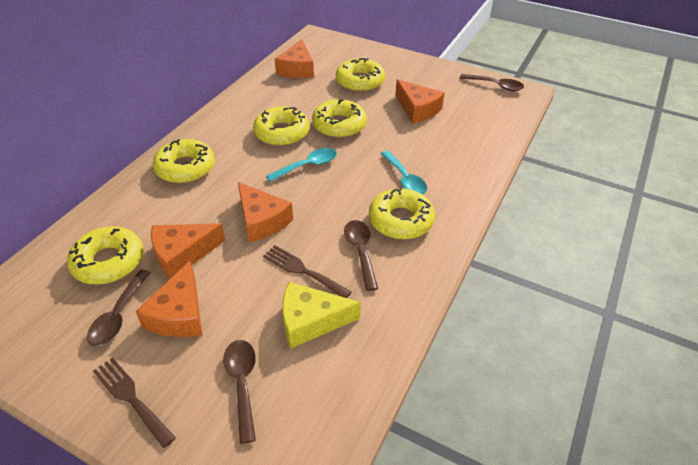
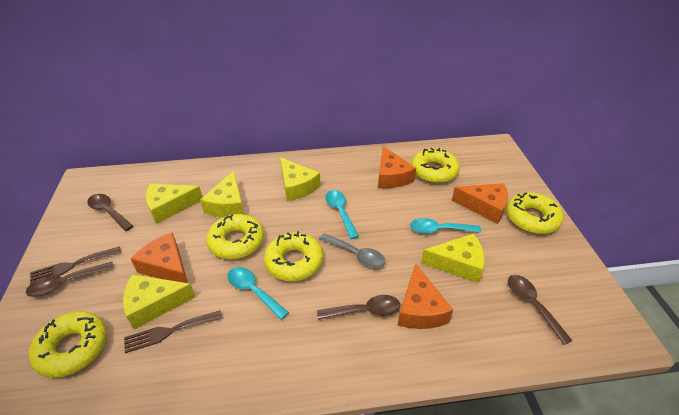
grey spoon: 0 -> 1
orange cheese: 5 -> 4
turquoise spoon: 2 -> 3
yellow cheese: 1 -> 5
yellow donut: 6 -> 5

